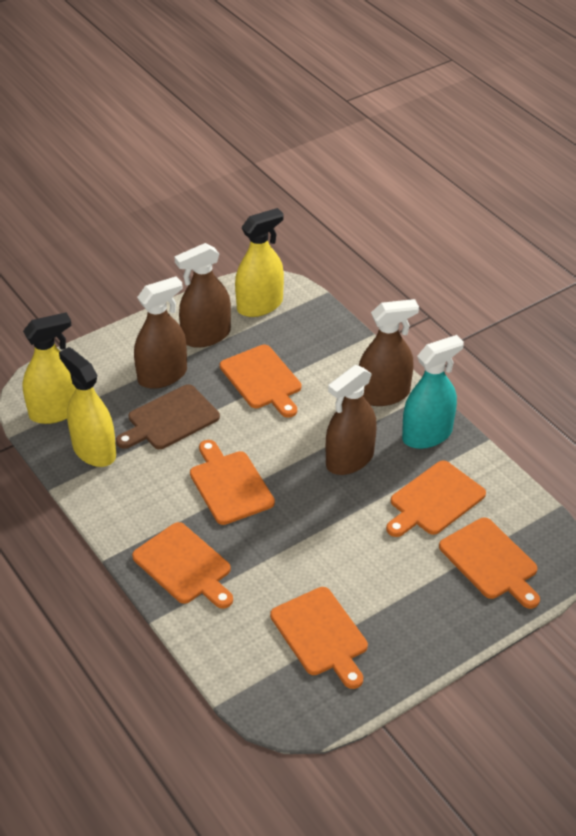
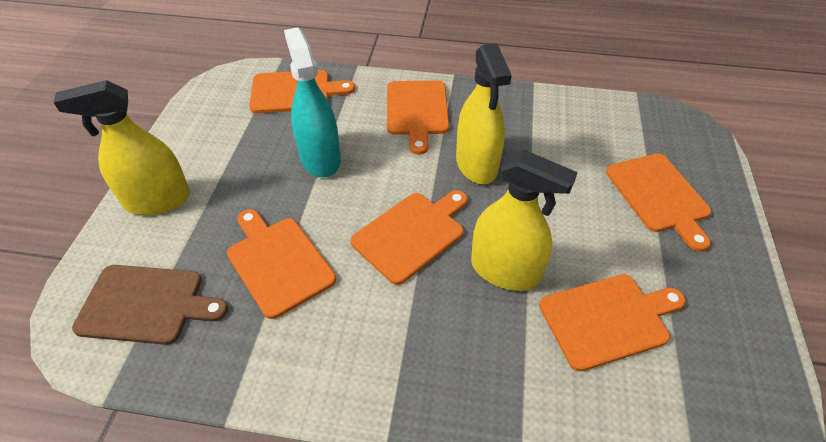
brown spray bottle: 4 -> 0

